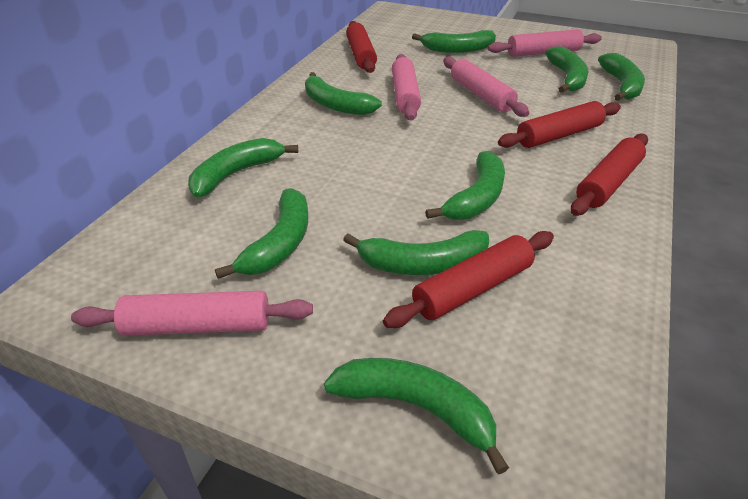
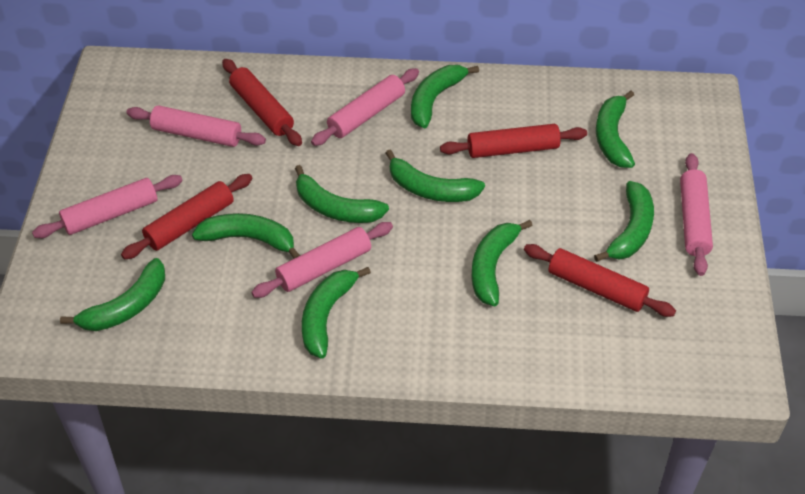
pink rolling pin: 4 -> 5

